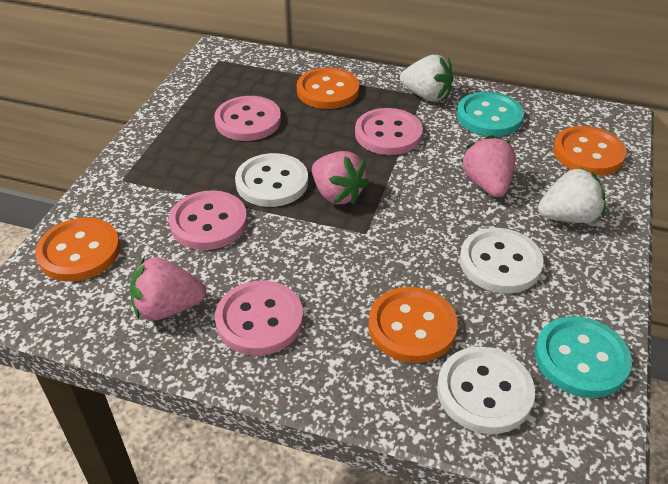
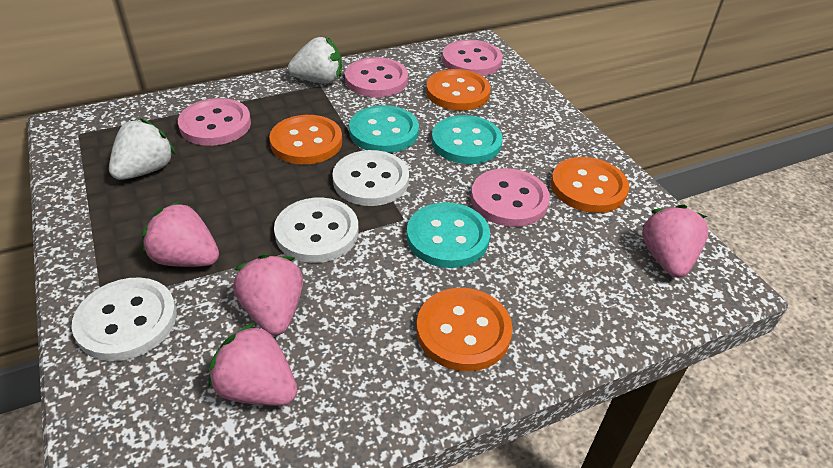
pink strawberry: 3 -> 4
turquoise button: 2 -> 3

